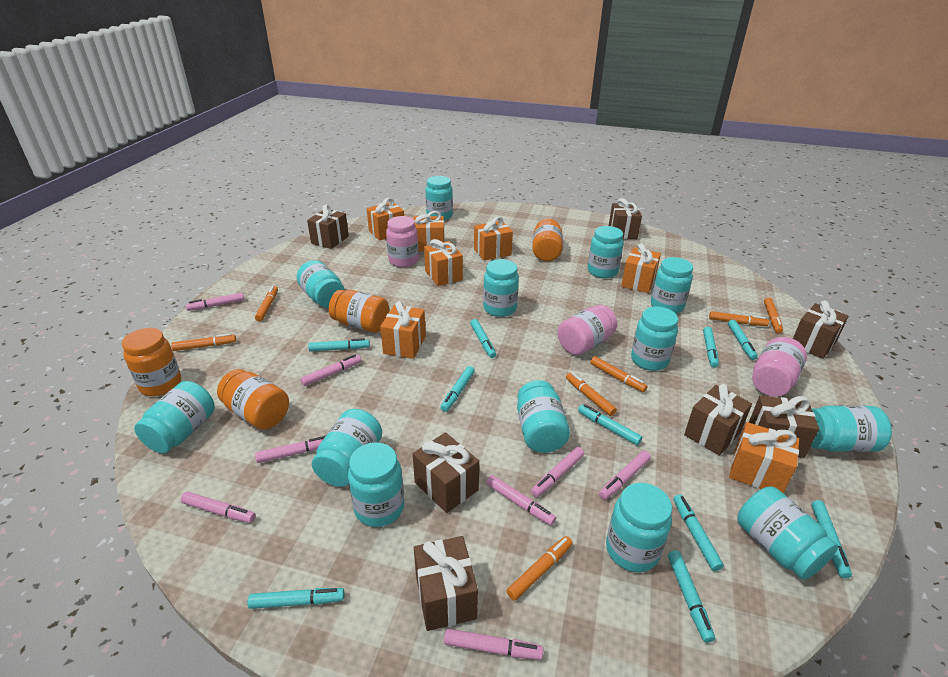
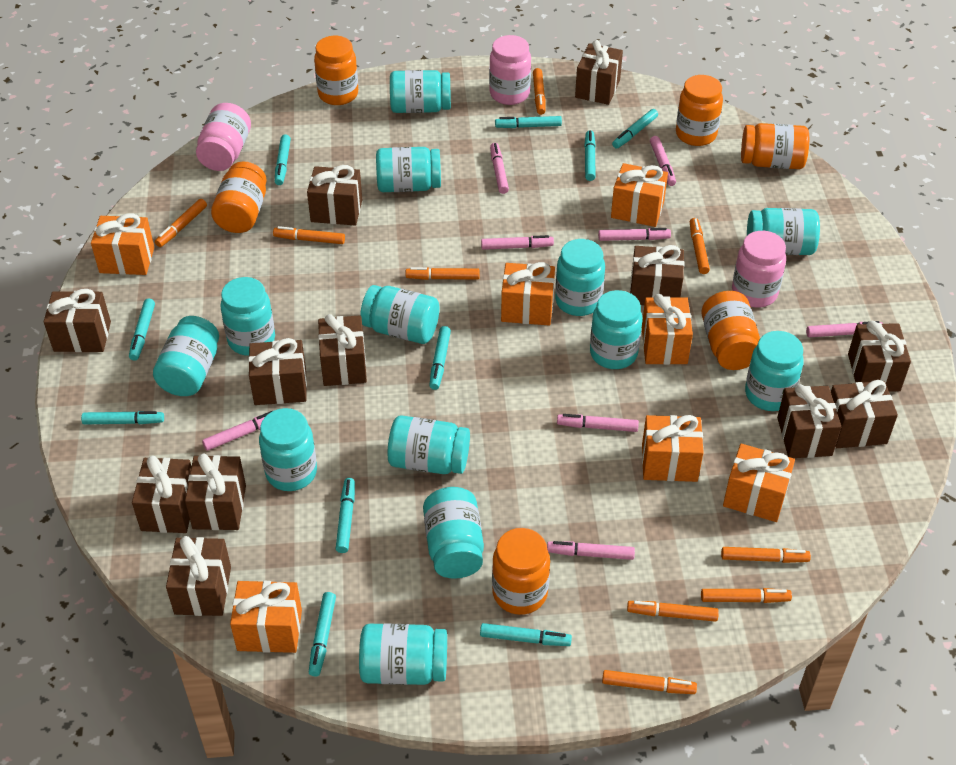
brown gift: 7 -> 12
orange jar: 4 -> 6
orange marker: 7 -> 9

